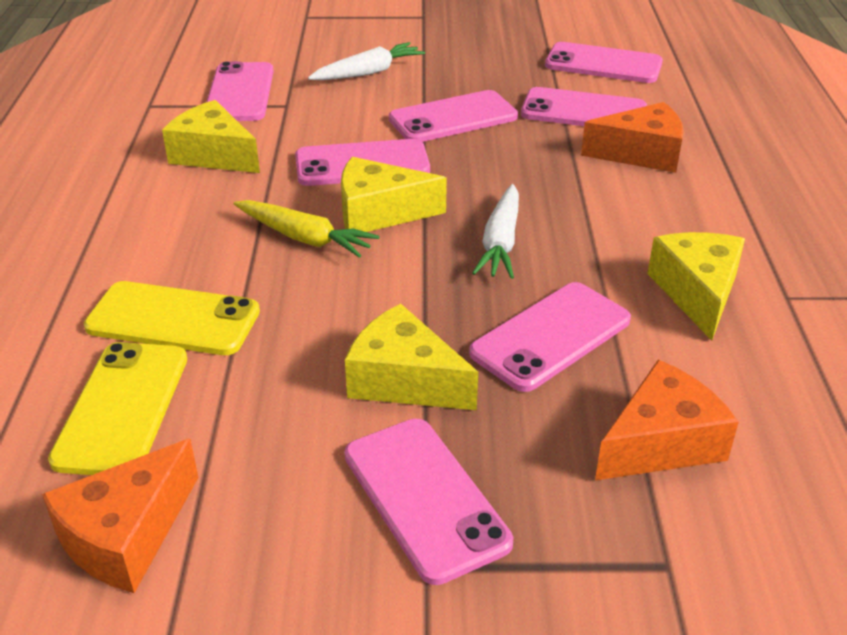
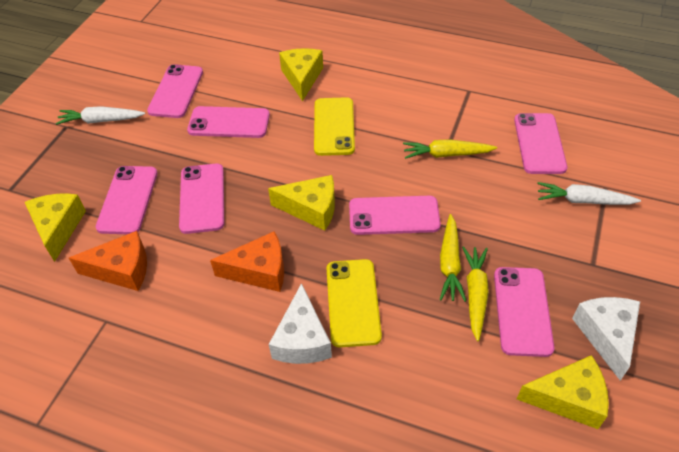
orange cheese: 3 -> 2
white cheese: 0 -> 2
yellow carrot: 1 -> 3

